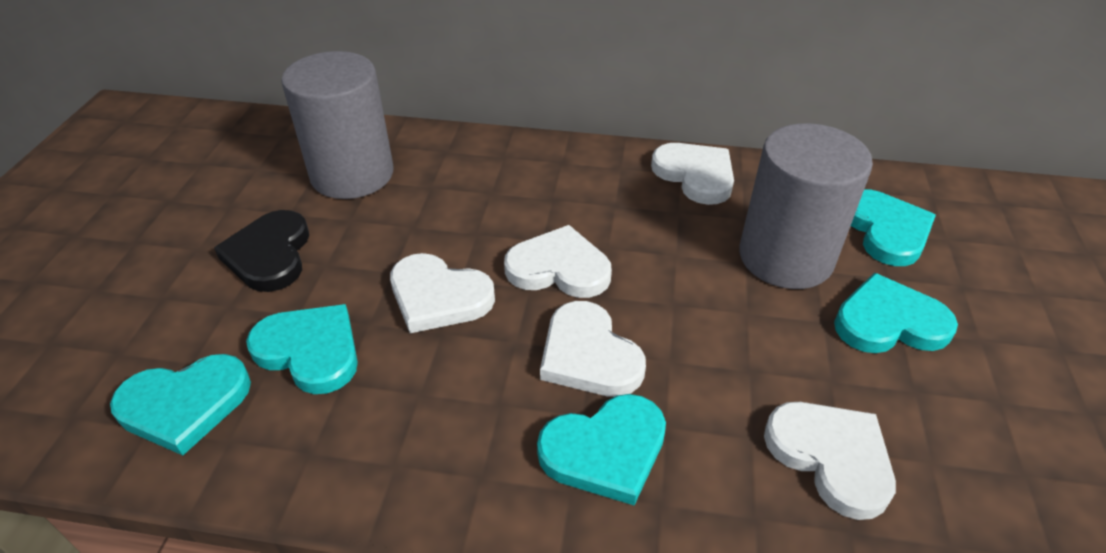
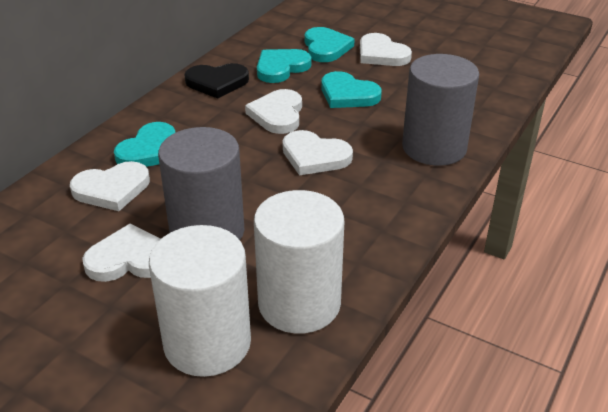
turquoise heart: 5 -> 4
white cylinder: 0 -> 2

